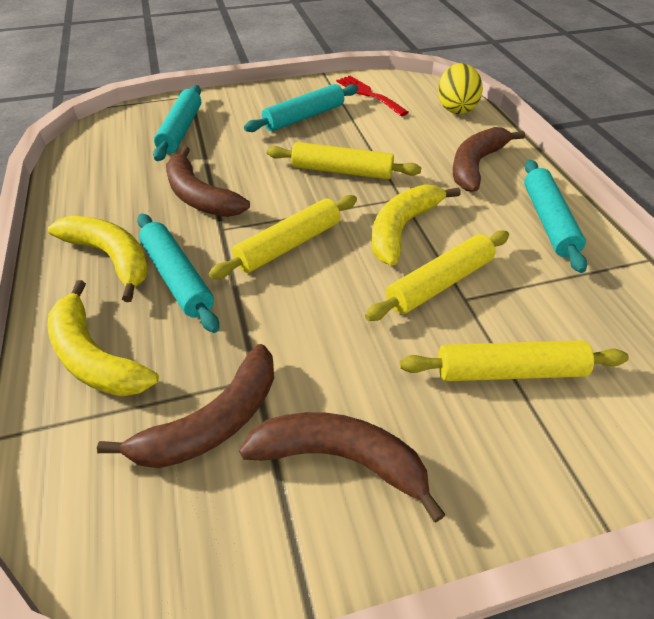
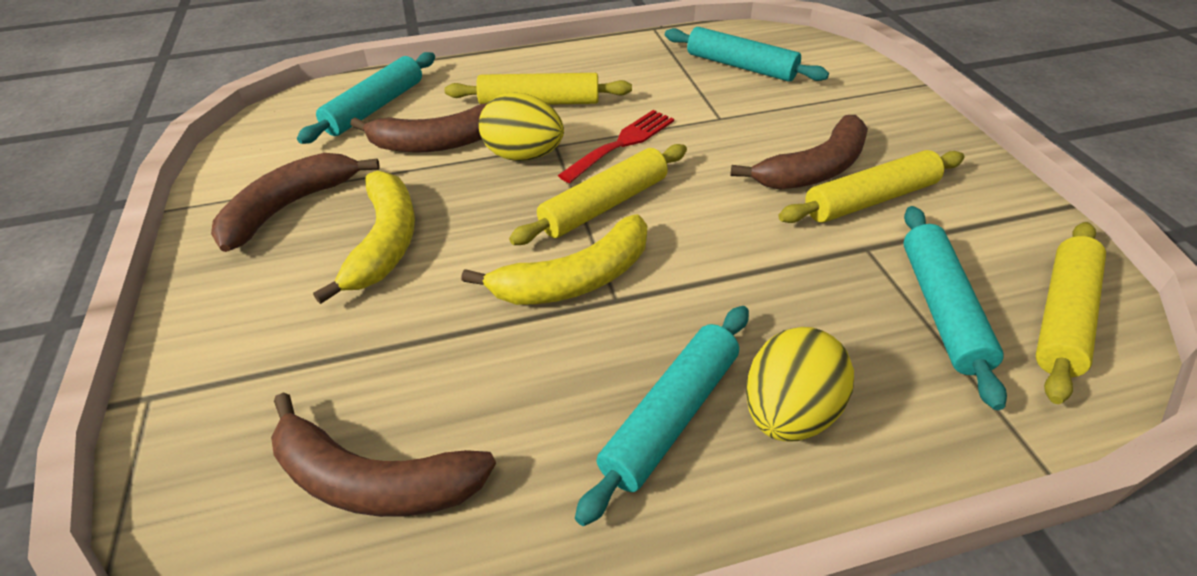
yellow banana: 3 -> 2
yellow egg: 1 -> 2

